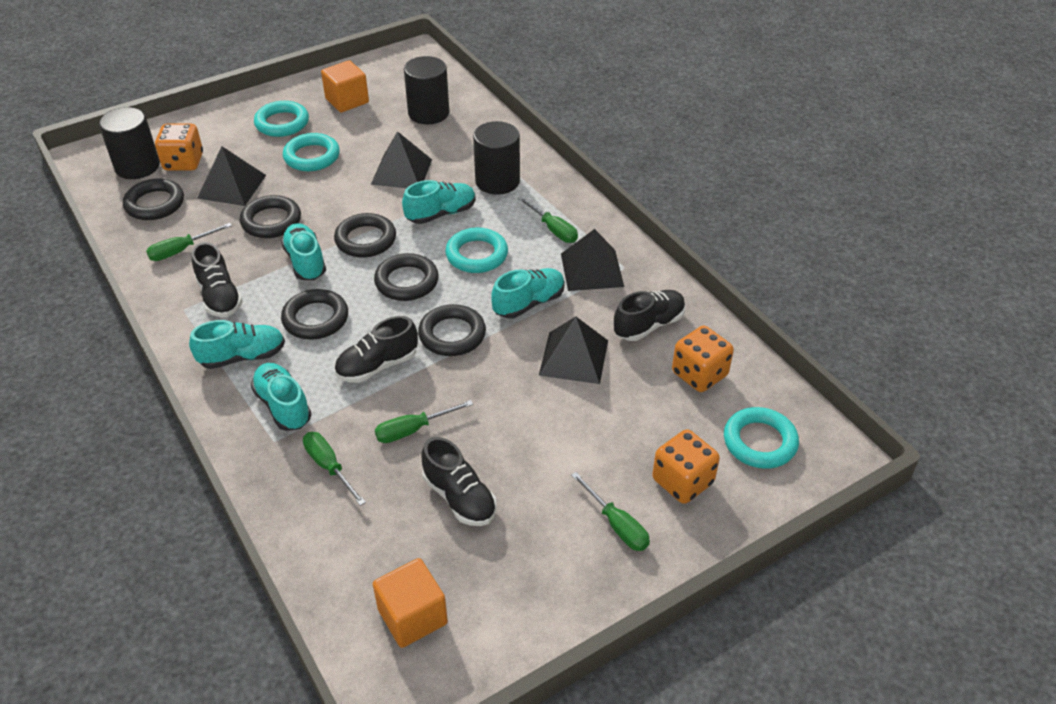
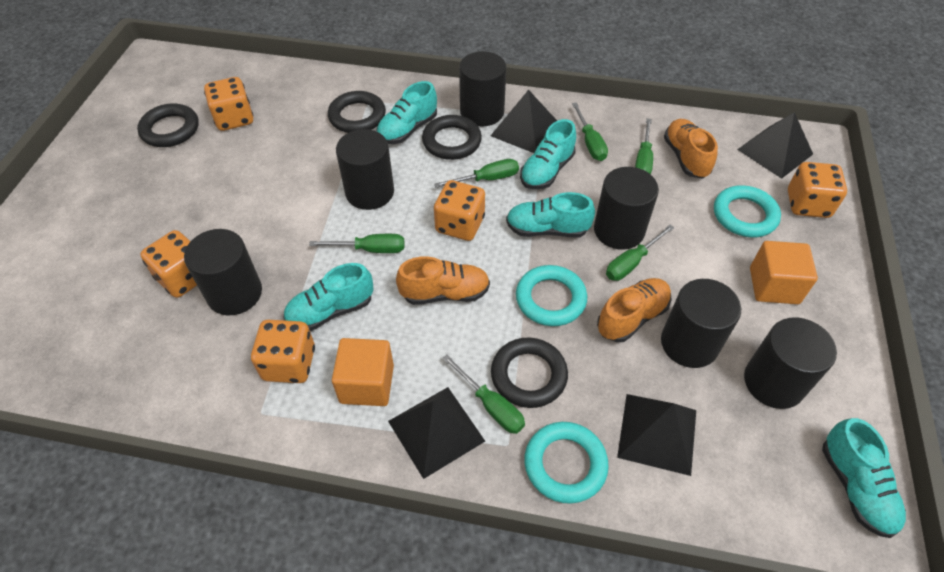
black cylinder: 3 -> 6
black ring: 6 -> 4
black shoe: 4 -> 0
green screwdriver: 5 -> 6
orange dice: 3 -> 5
orange shoe: 0 -> 3
turquoise ring: 4 -> 3

